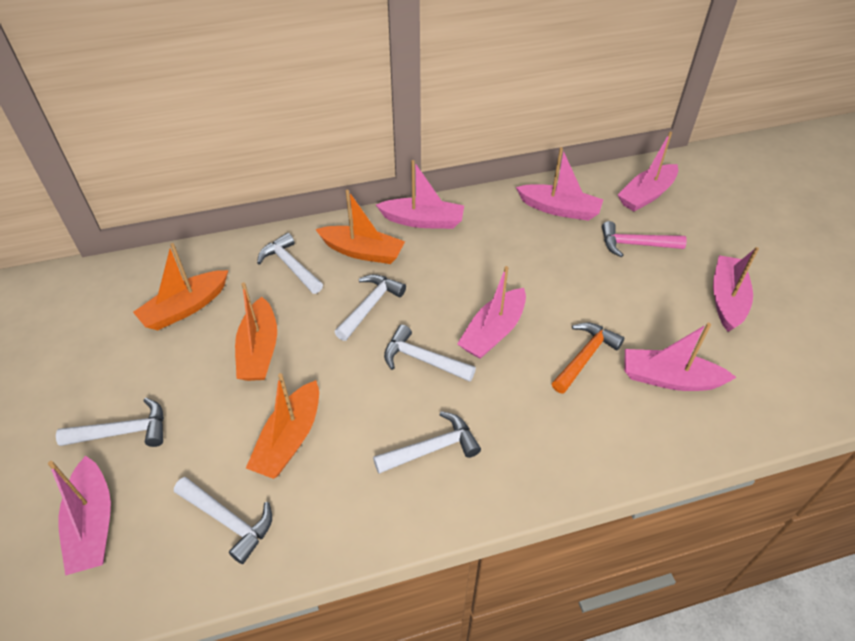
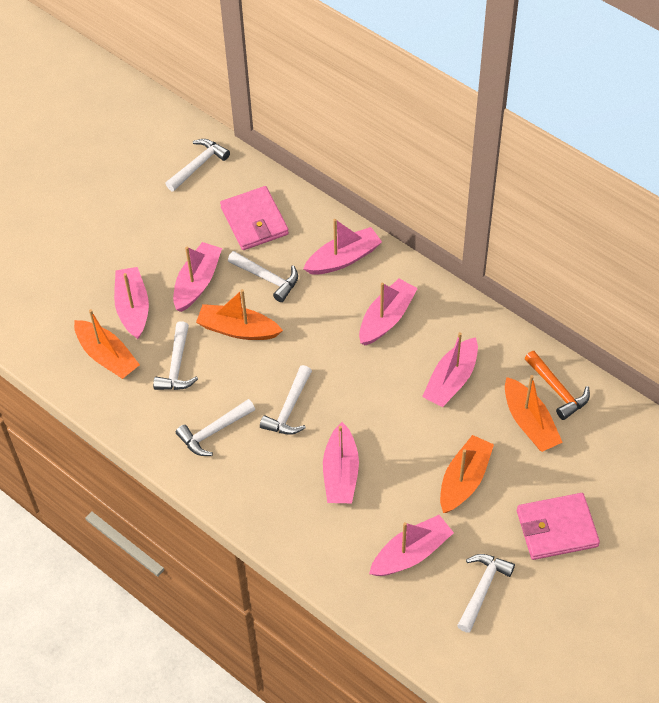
pink hammer: 1 -> 0
pink wallet: 0 -> 2

